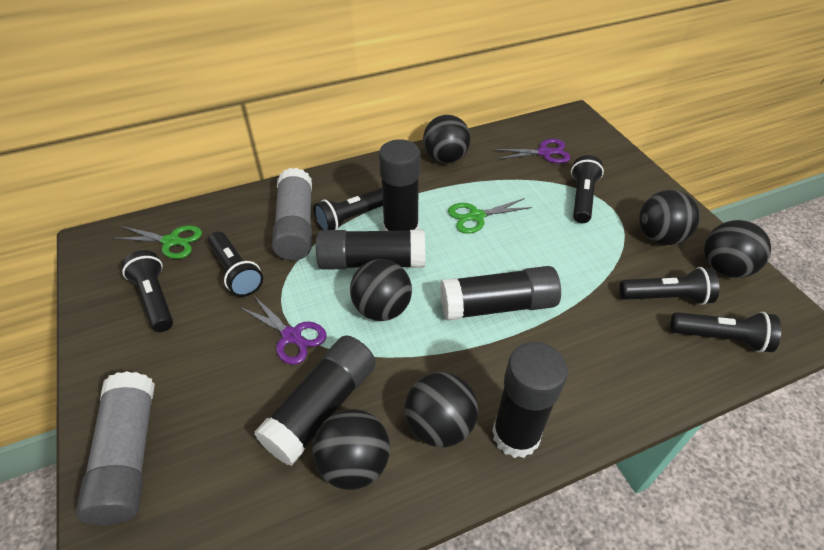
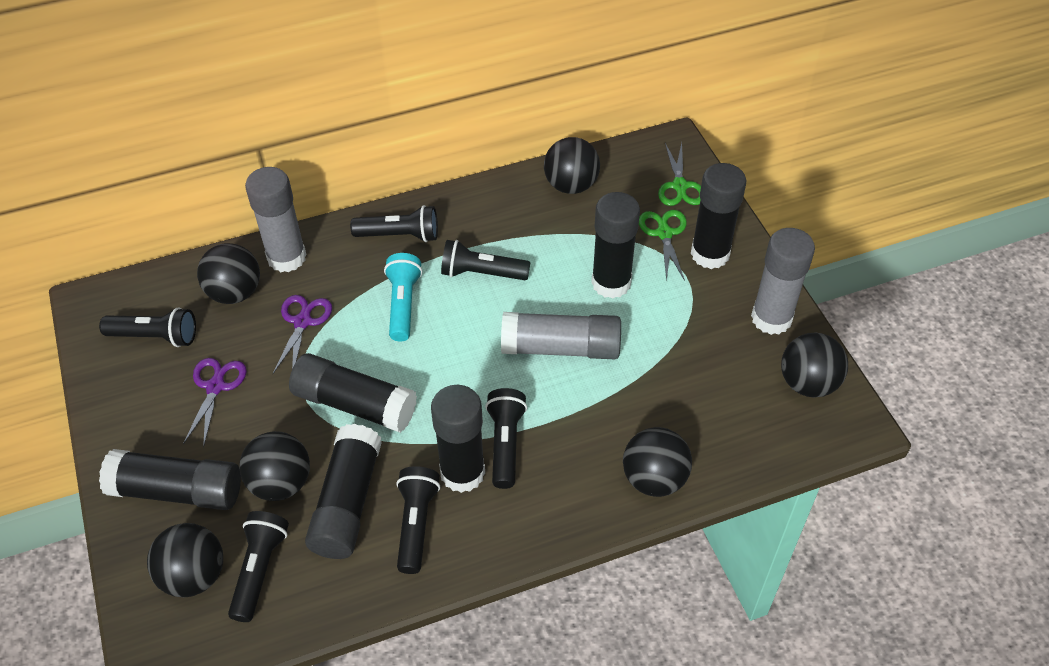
black glue stick: 5 -> 6
grey glue stick: 2 -> 3
turquoise flashlight: 0 -> 1

